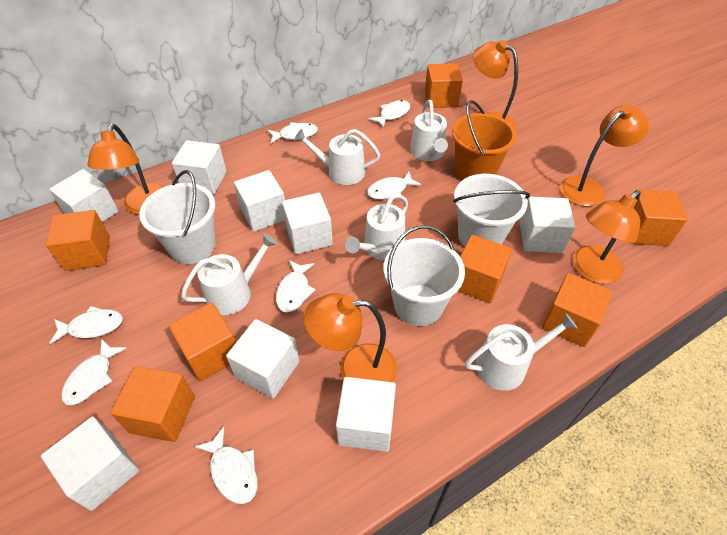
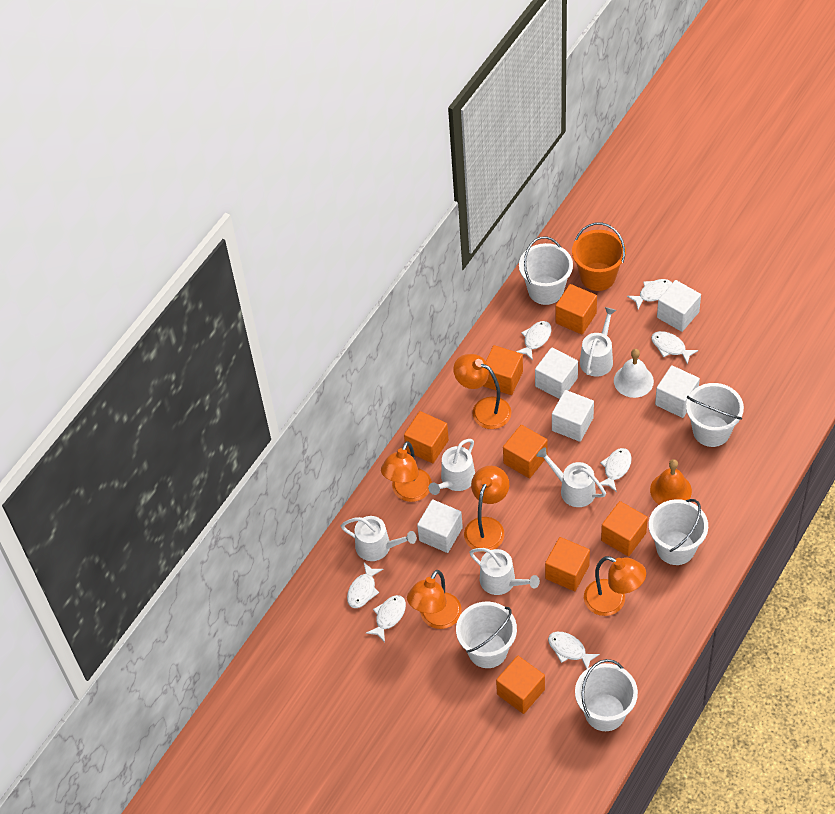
orange bell: 0 -> 1
white bell: 0 -> 1
white bucket: 3 -> 5
white cube: 8 -> 5

